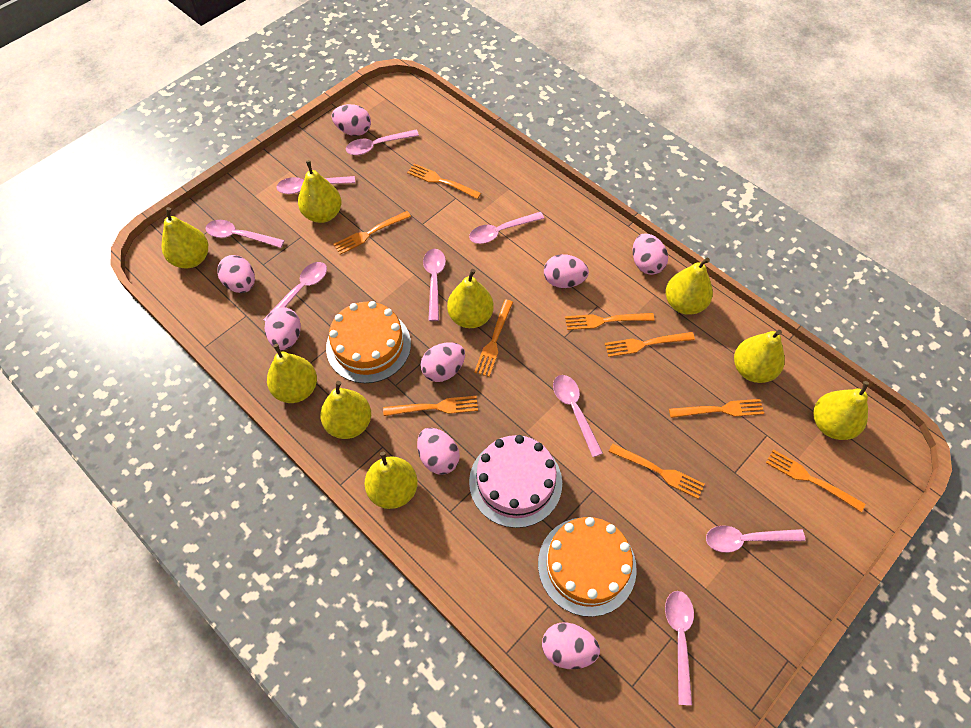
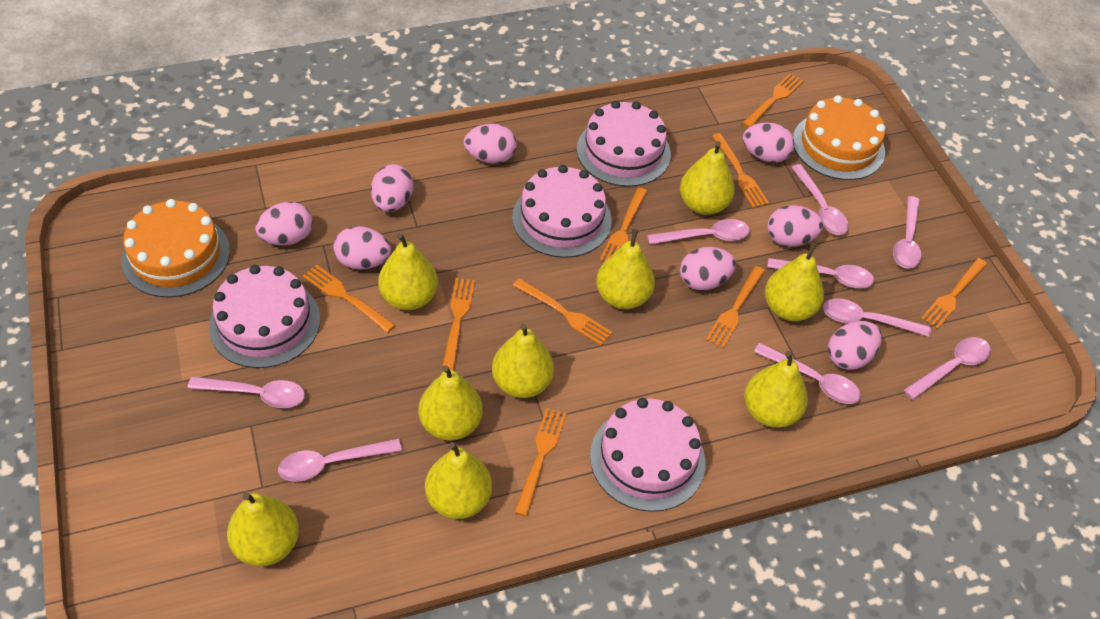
pink cake: 1 -> 4

